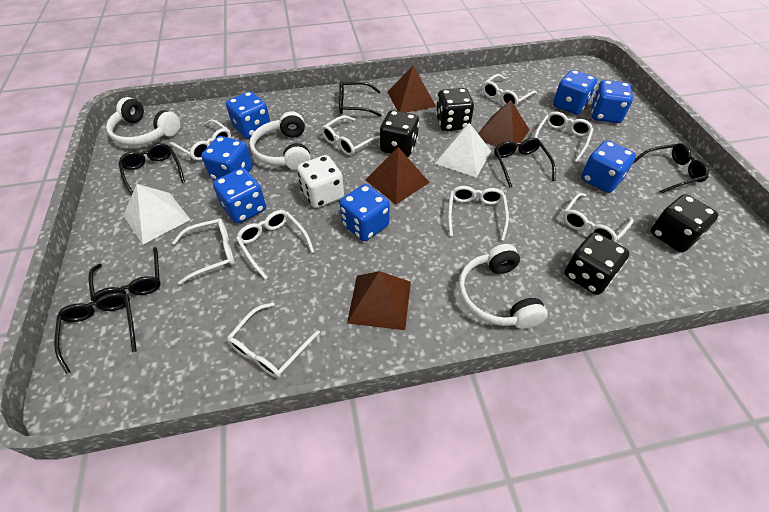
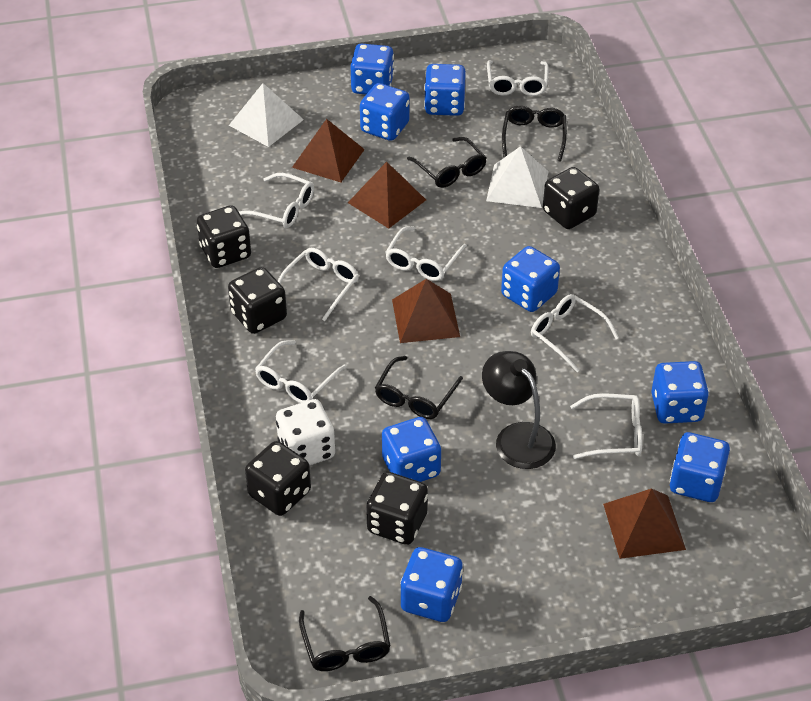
black dice: 4 -> 5
black glasses: 6 -> 4
black lamp: 0 -> 1
blue dice: 7 -> 8
white glasses: 9 -> 7
white headphones: 3 -> 0

